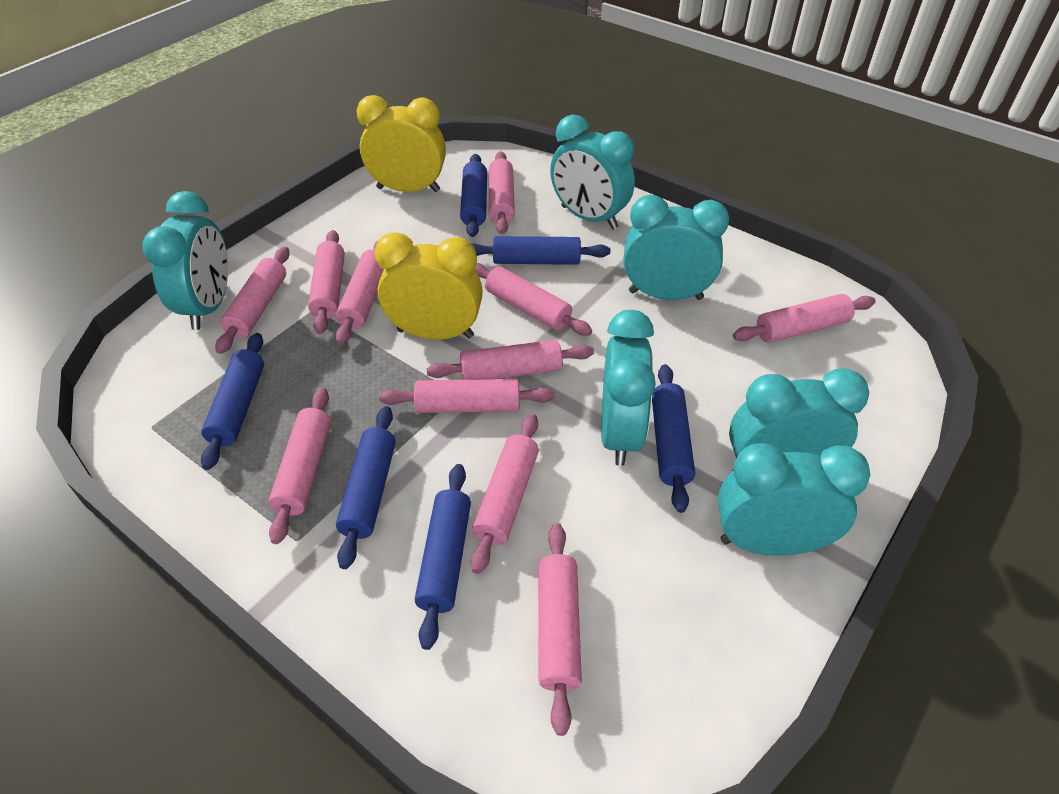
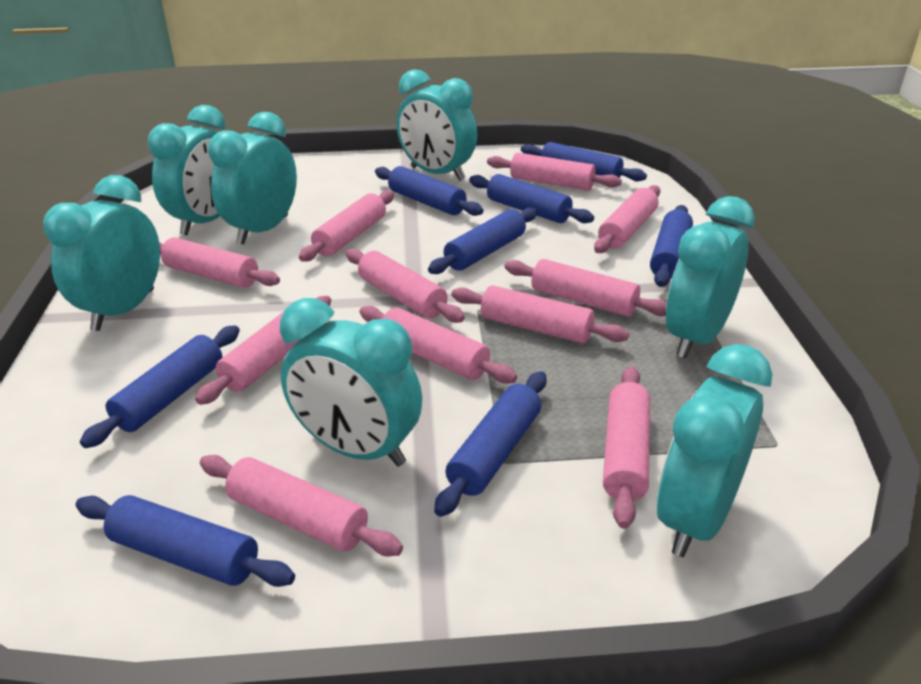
blue rolling pin: 6 -> 8
turquoise clock: 6 -> 7
yellow clock: 2 -> 0

